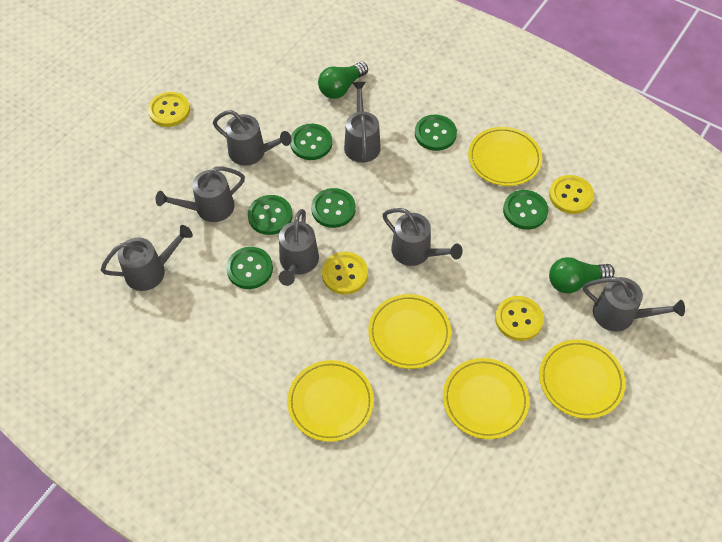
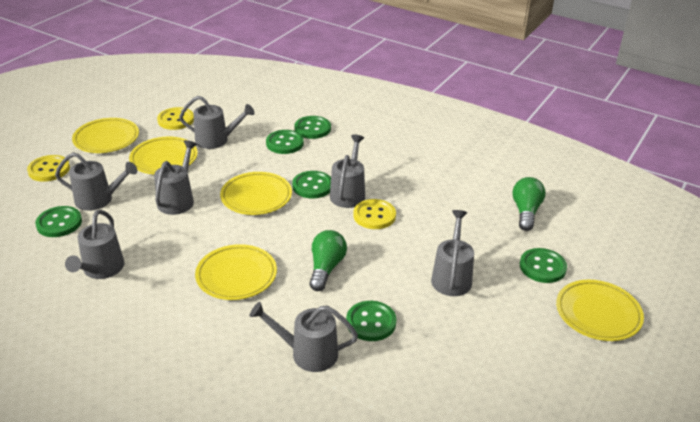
yellow button: 4 -> 3

